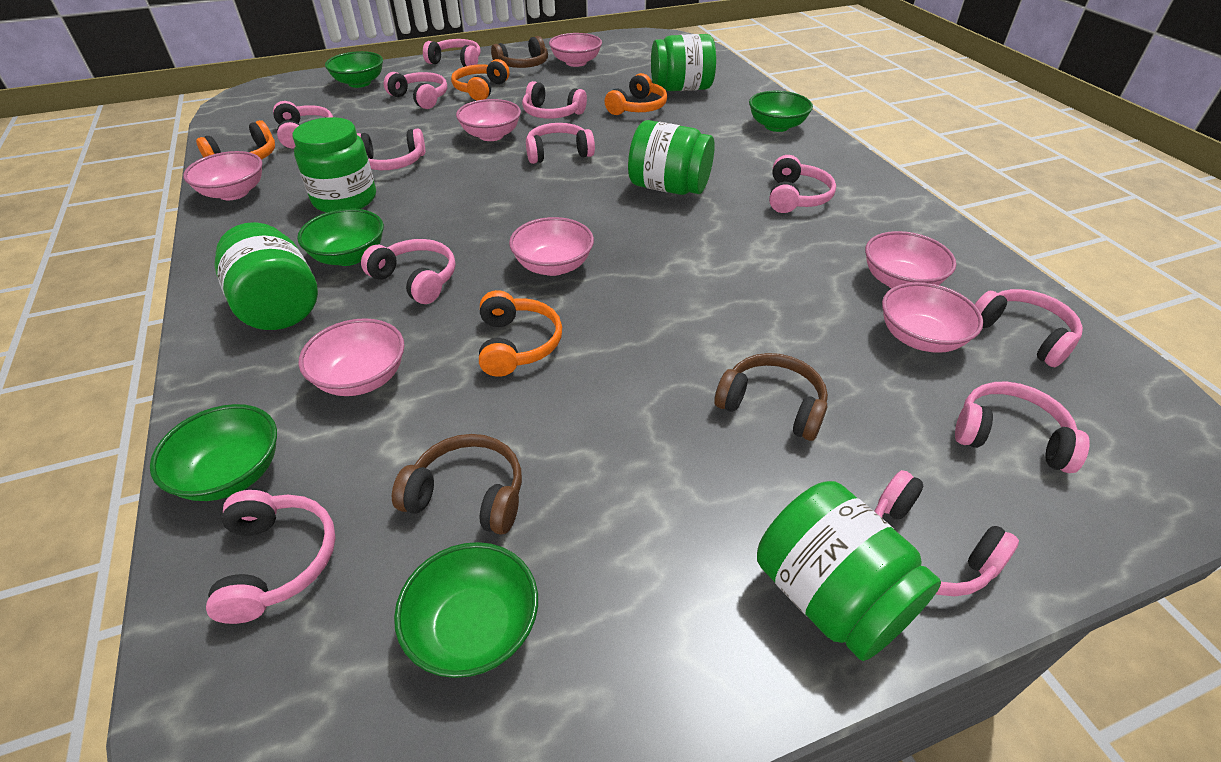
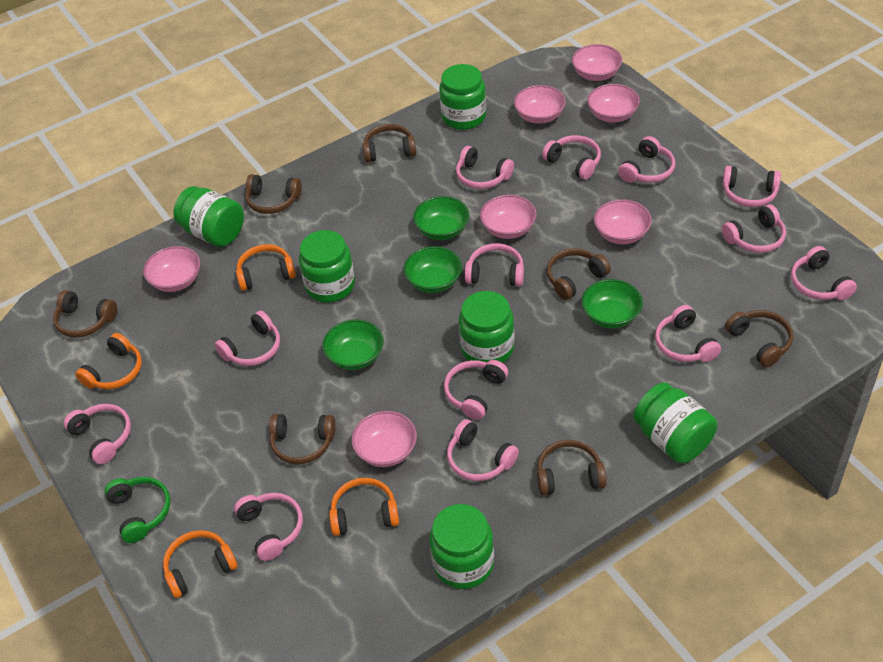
brown headphones: 3 -> 7
green bowl: 5 -> 4
green headphones: 0 -> 1
green jar: 5 -> 6
pink headphones: 12 -> 13

